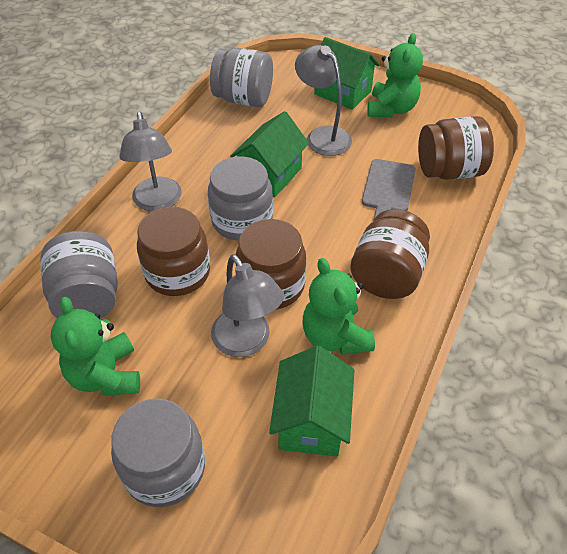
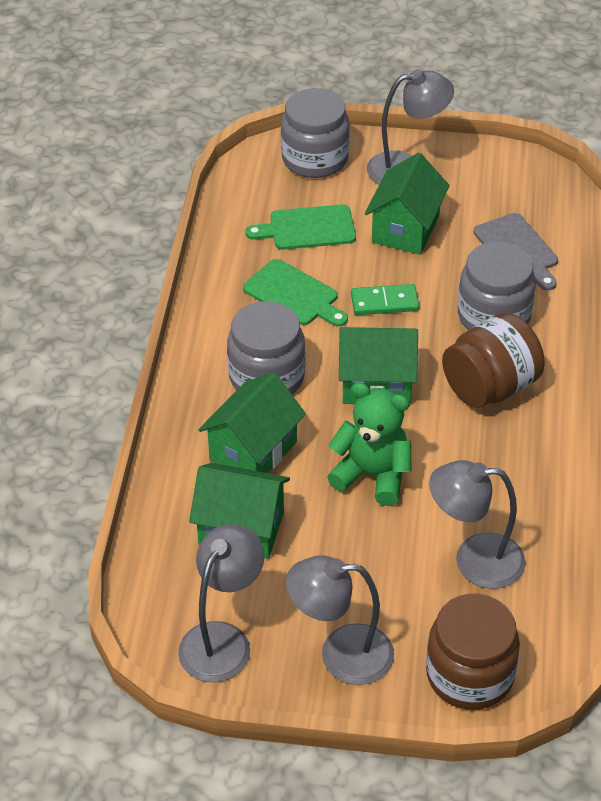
brown jar: 4 -> 2
green cutting board: 0 -> 2
green domino: 0 -> 1
green house: 3 -> 4
green teddy bear: 3 -> 1
grey jar: 4 -> 3
grey lamp: 3 -> 4

